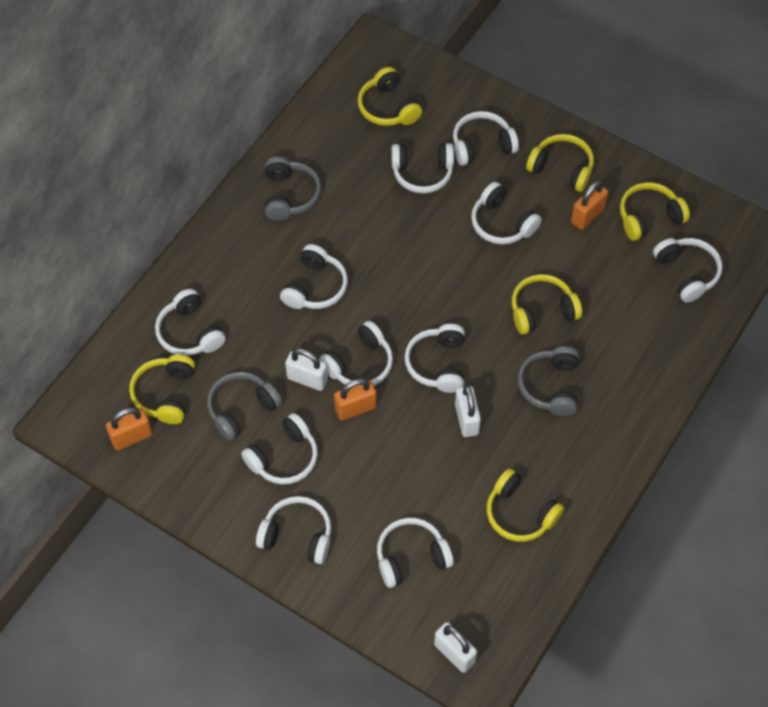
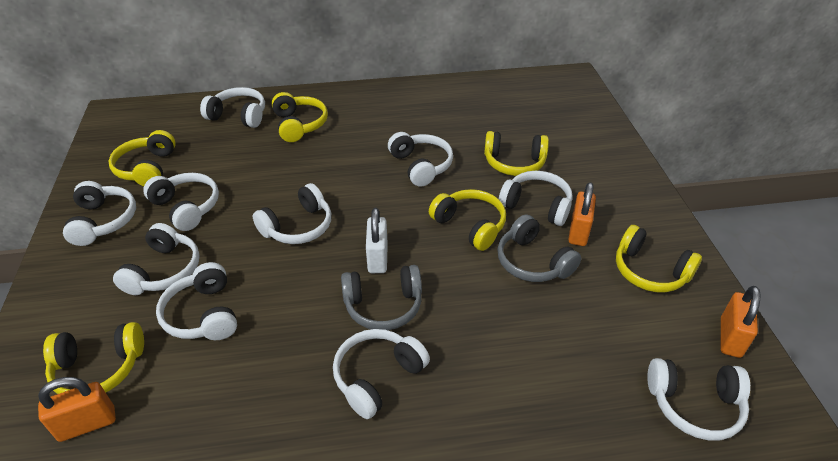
grey headphones: 3 -> 2
white headphones: 11 -> 10
white padlock: 3 -> 1

